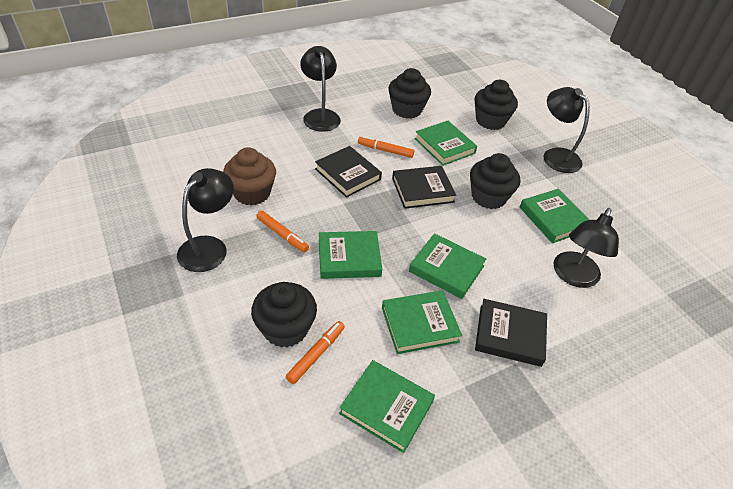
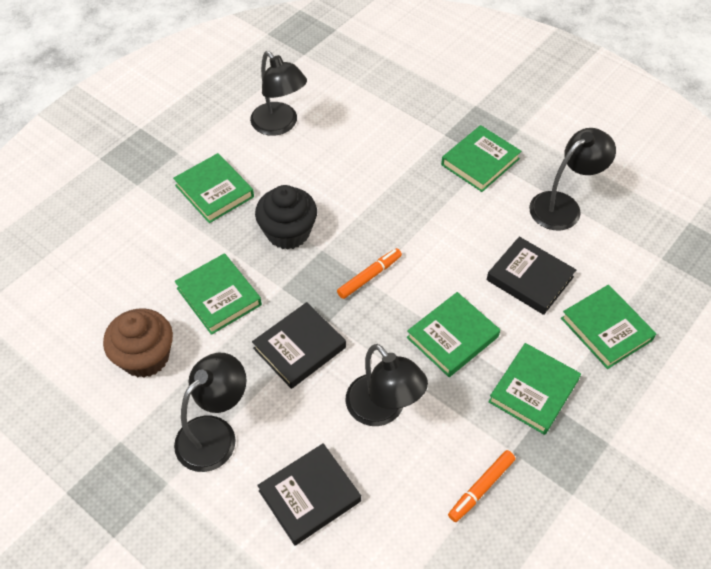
black cupcake: 4 -> 1
orange marker: 3 -> 2

